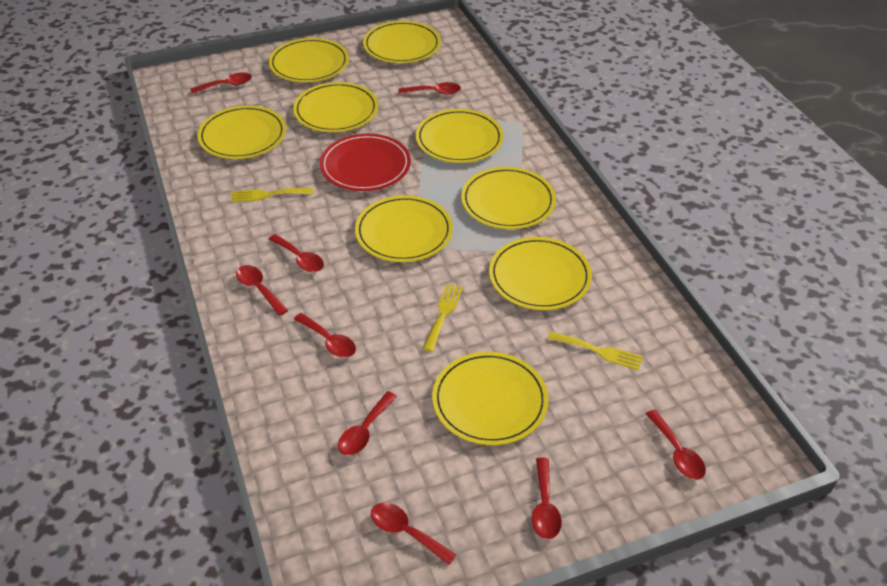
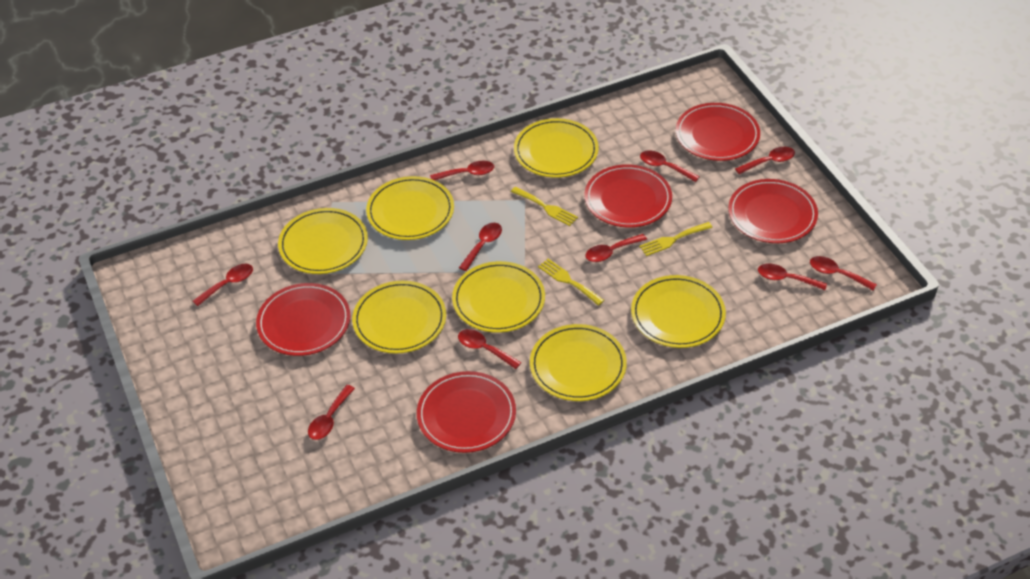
red plate: 1 -> 5
red spoon: 9 -> 10
yellow plate: 9 -> 7

